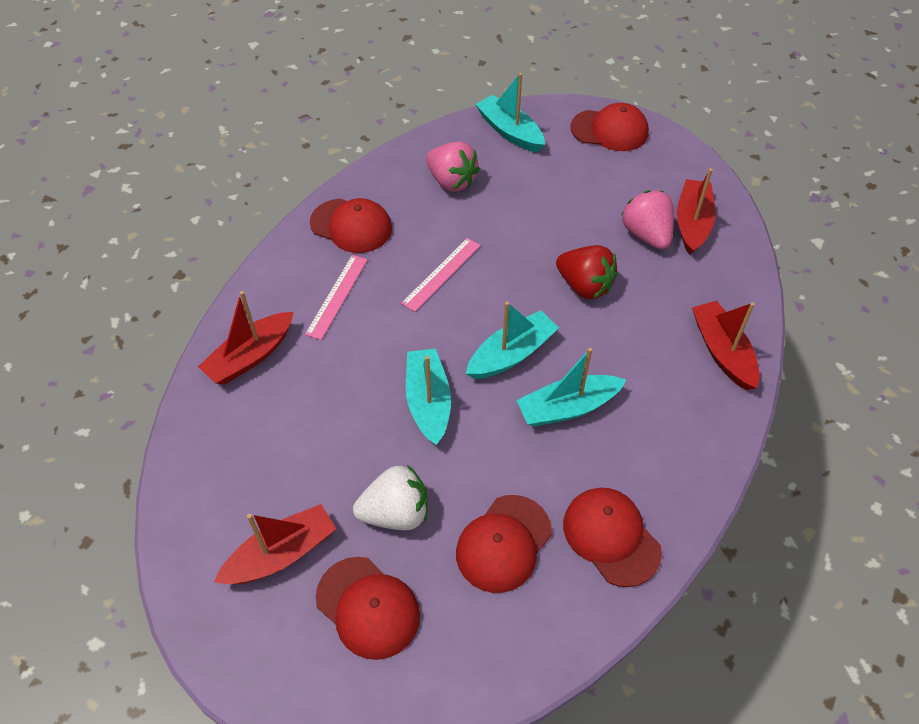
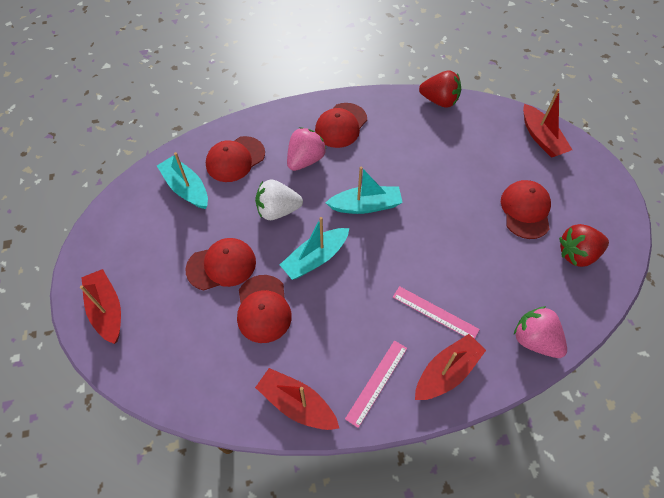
red strawberry: 1 -> 2
turquoise boat: 4 -> 3

